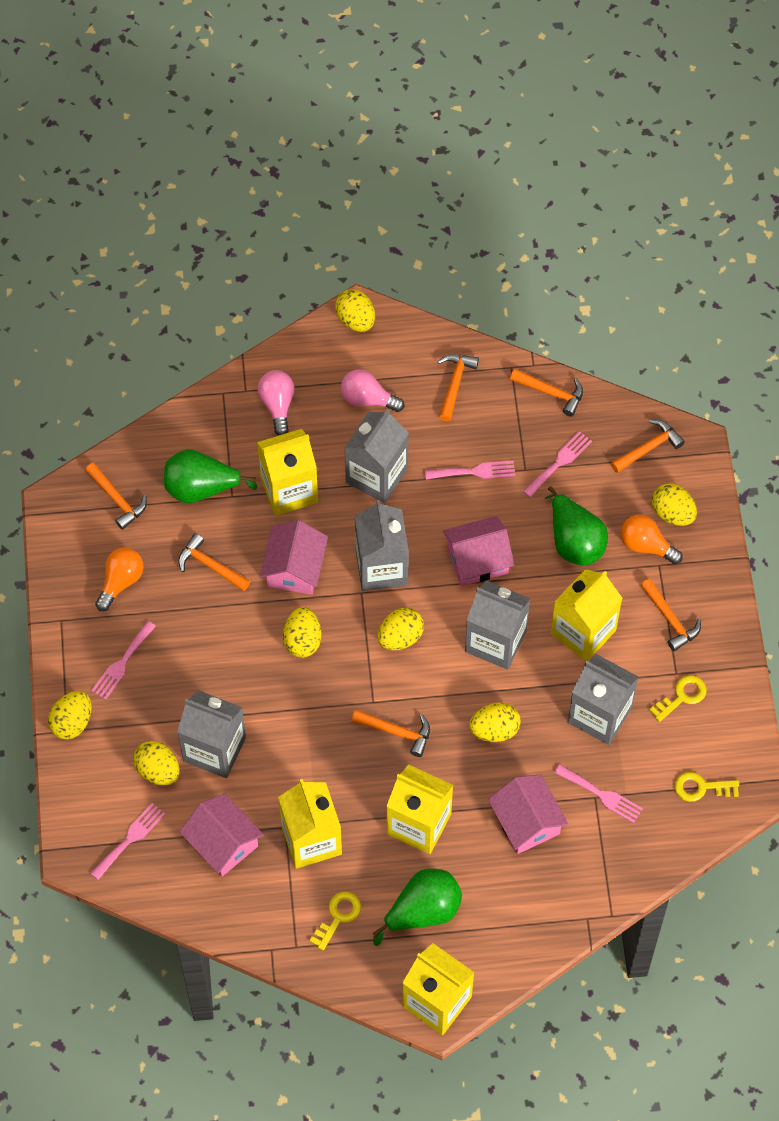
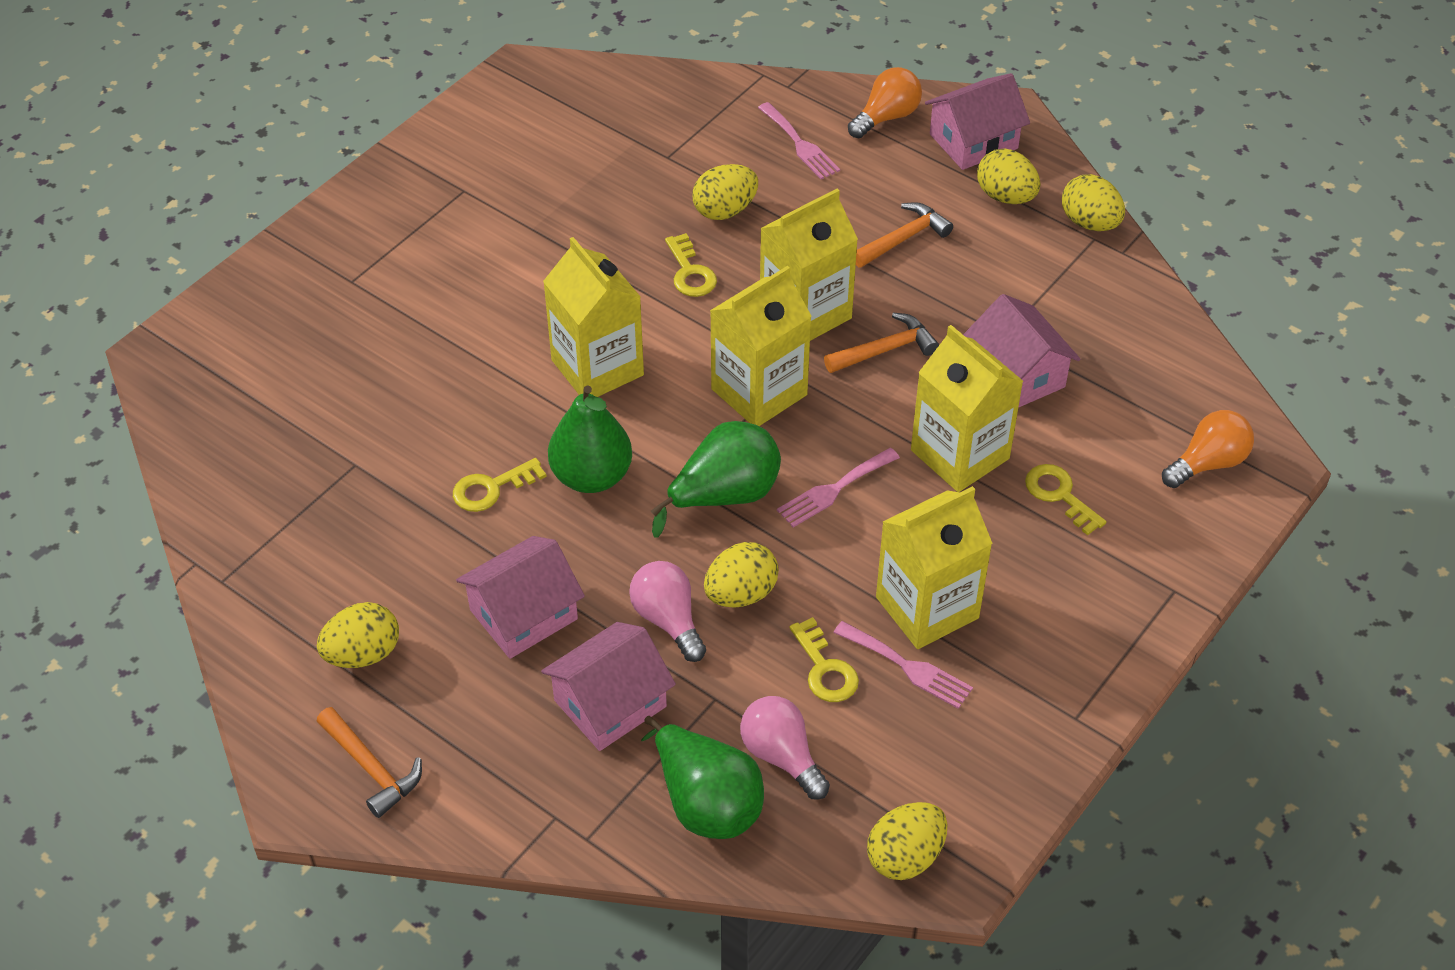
grey carton: 5 -> 0
orange hammer: 7 -> 3
pink fork: 5 -> 3
yellow egg: 7 -> 6
yellow key: 3 -> 4

